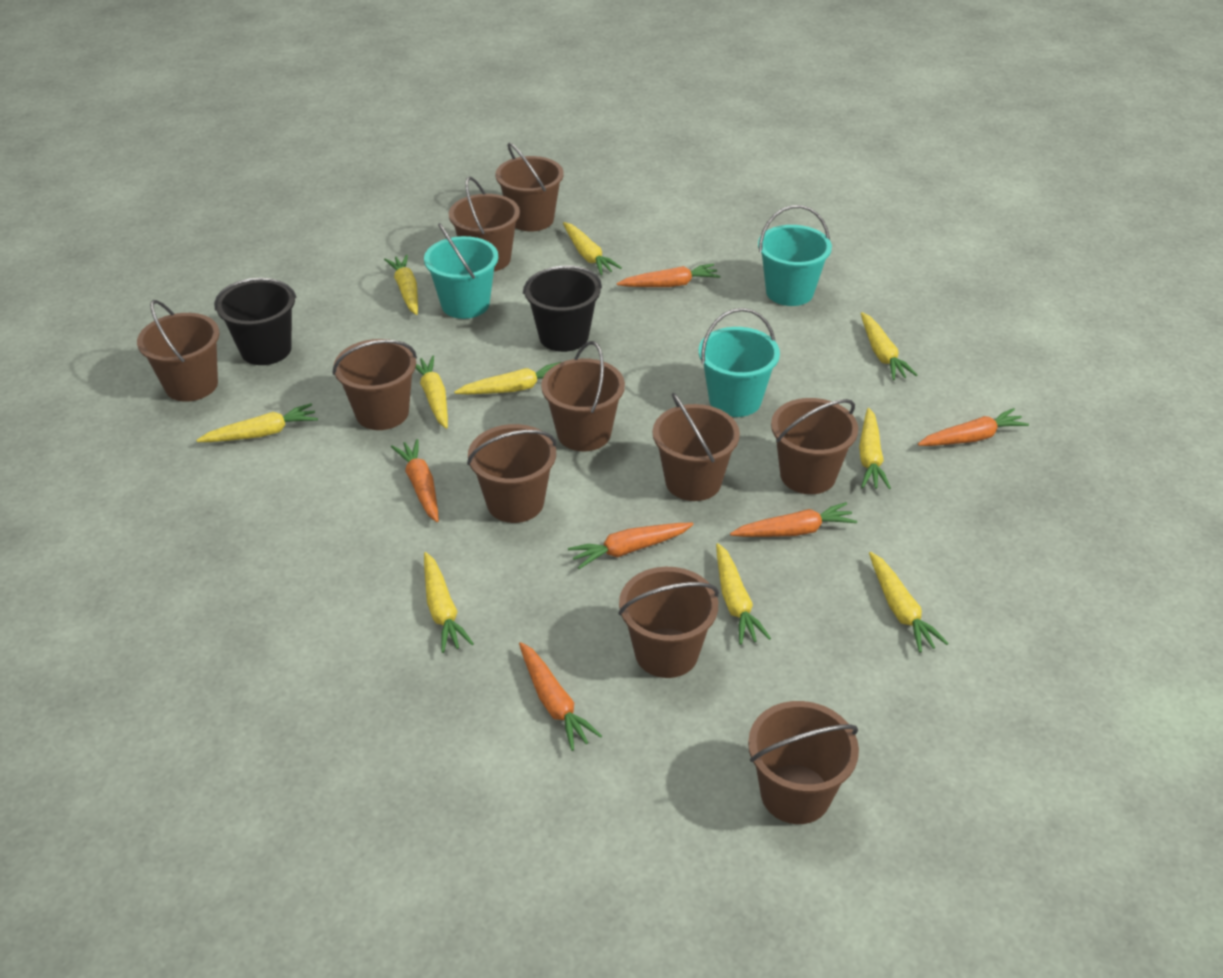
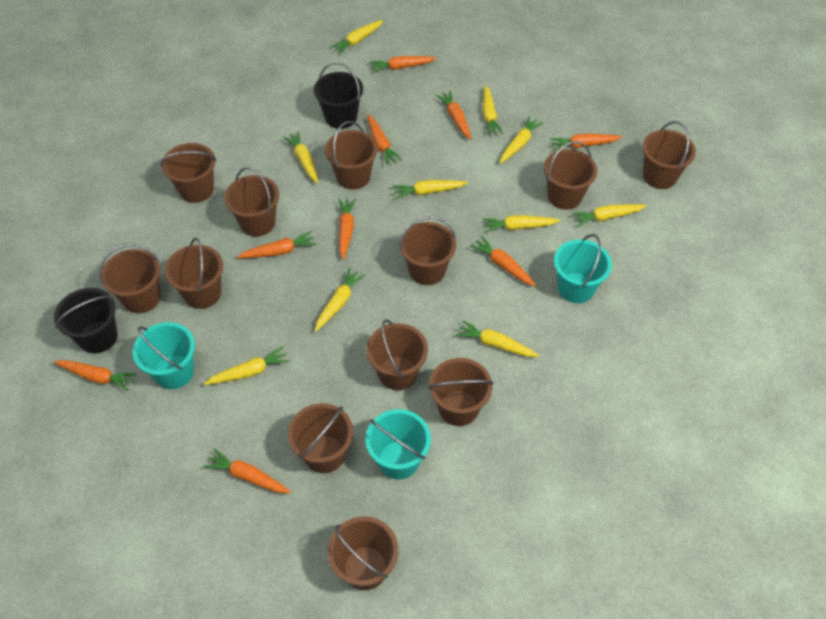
brown bucket: 10 -> 12
orange carrot: 6 -> 9

